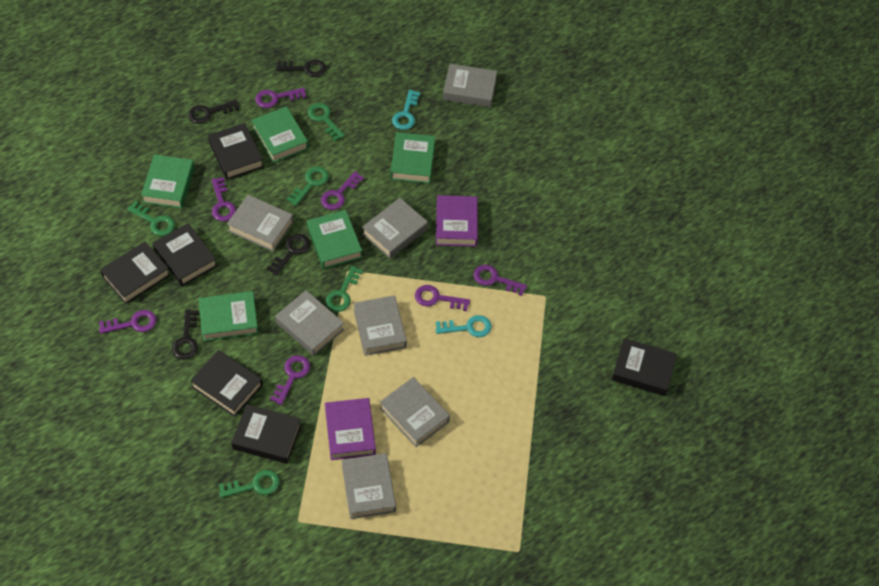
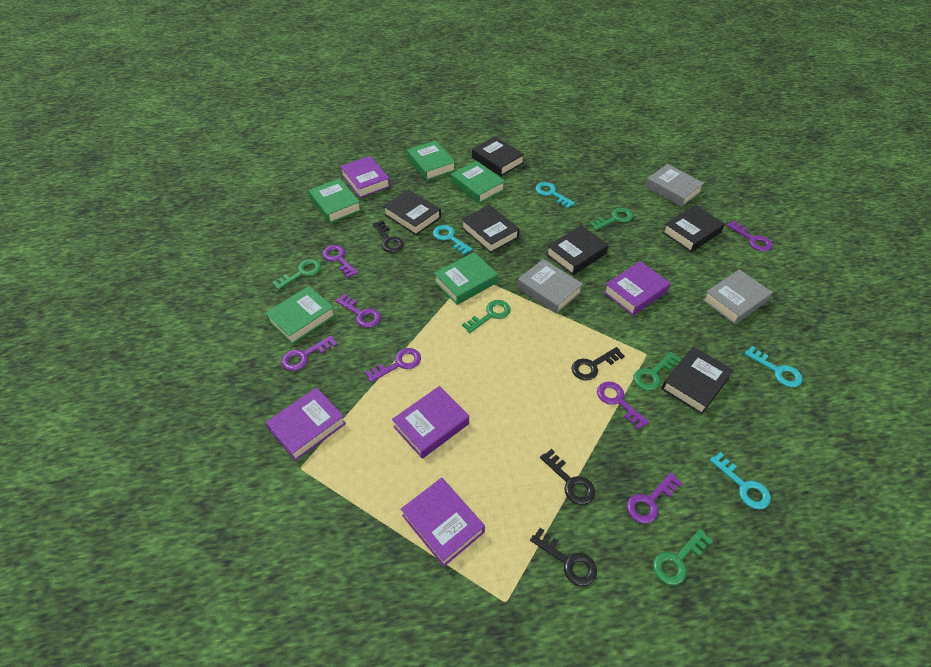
grey book: 7 -> 3
purple book: 2 -> 5
turquoise key: 2 -> 4

